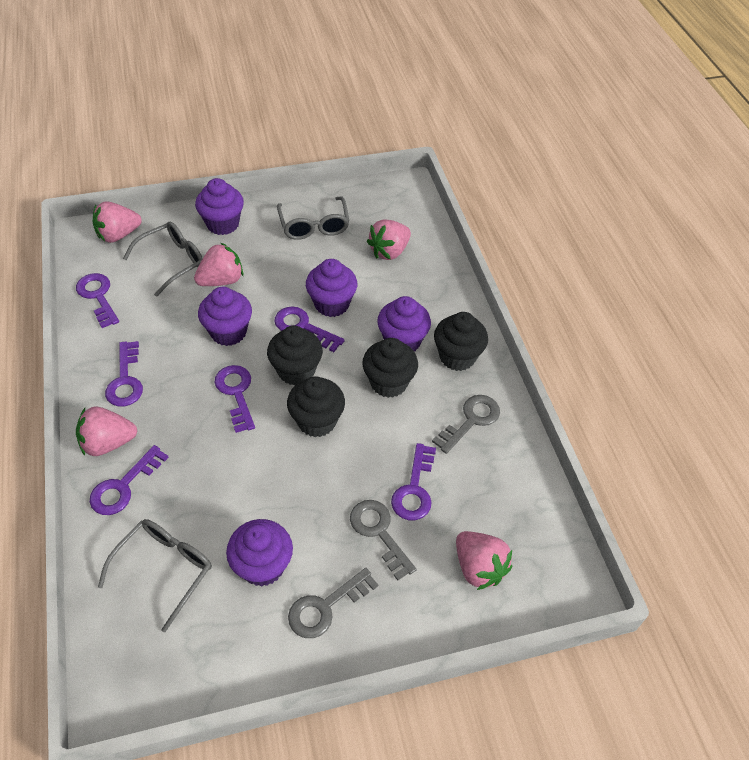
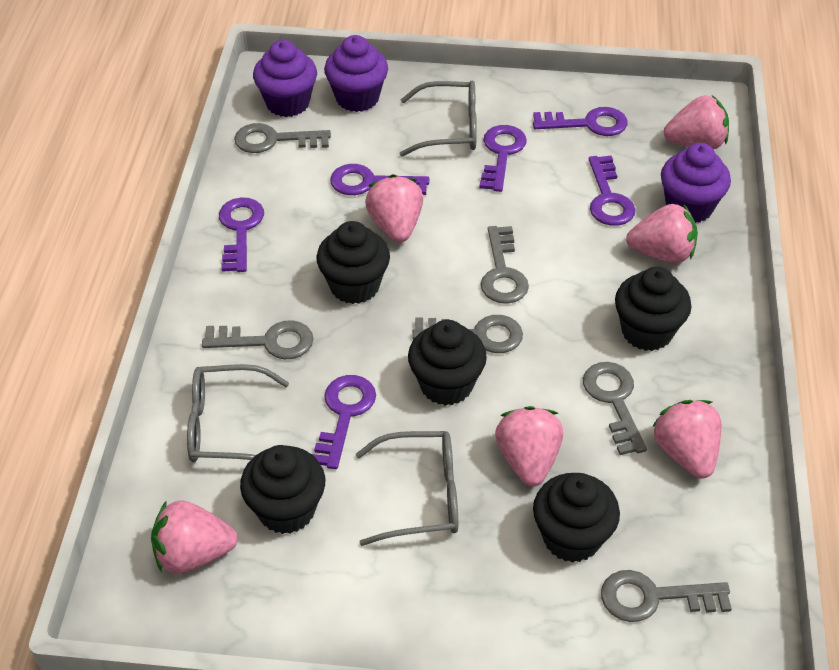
black cupcake: 4 -> 5
grey key: 3 -> 6
pink strawberry: 5 -> 6
purple cupcake: 5 -> 3

